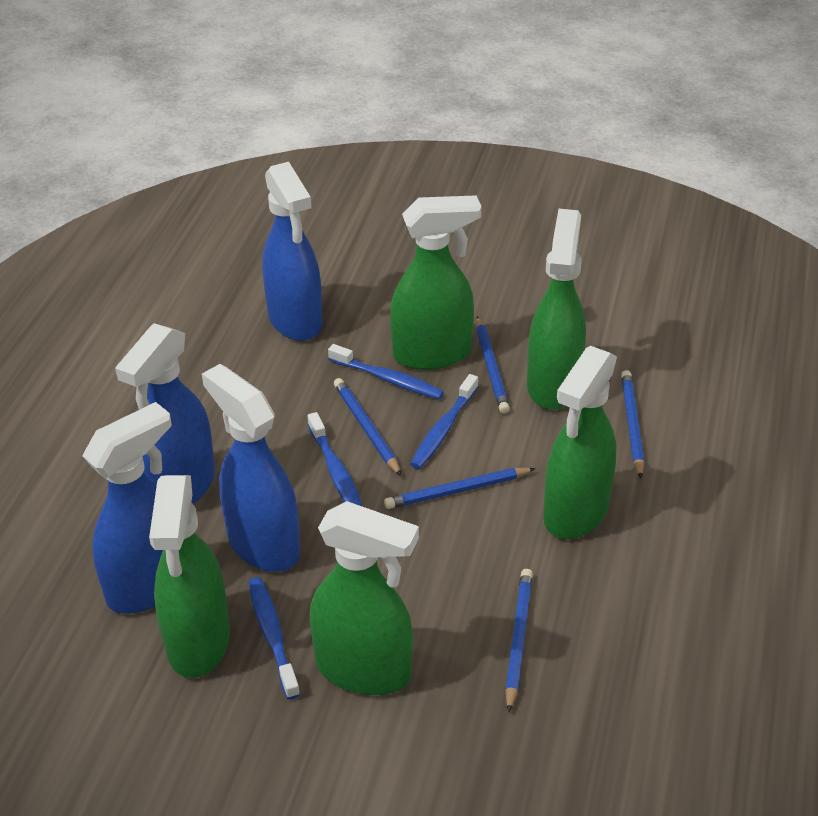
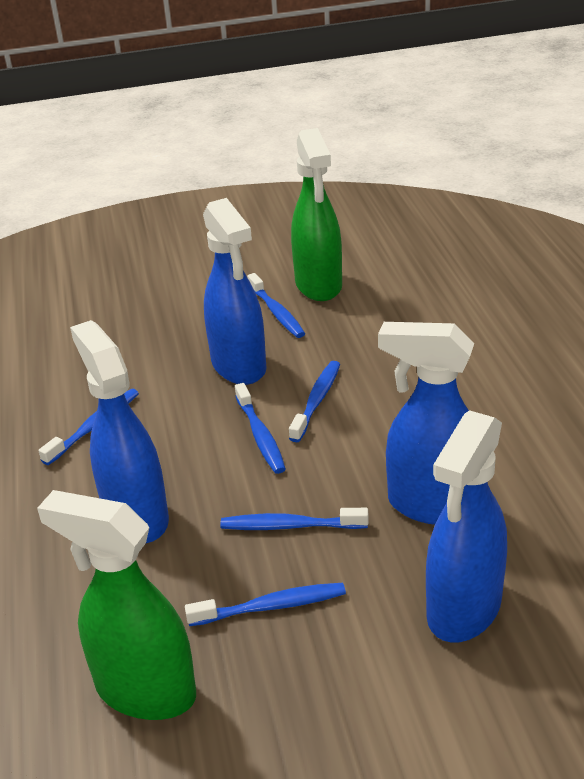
blue pencil: 5 -> 0
blue toothbrush: 4 -> 6
green spray bottle: 5 -> 2

